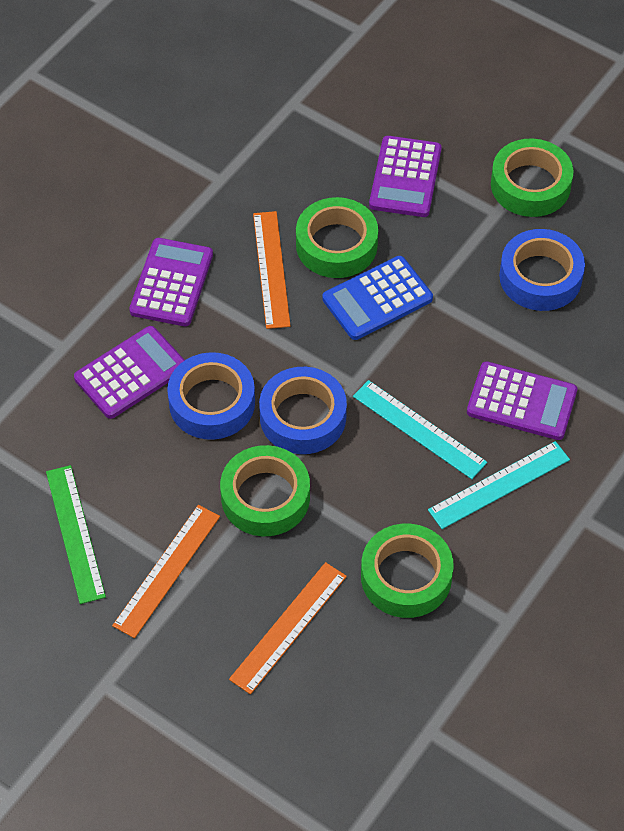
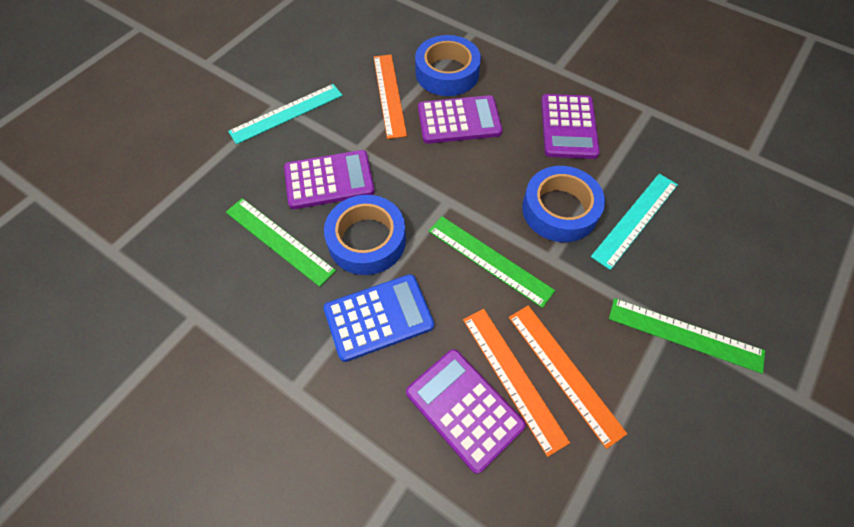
green ruler: 1 -> 3
green tape: 4 -> 0

